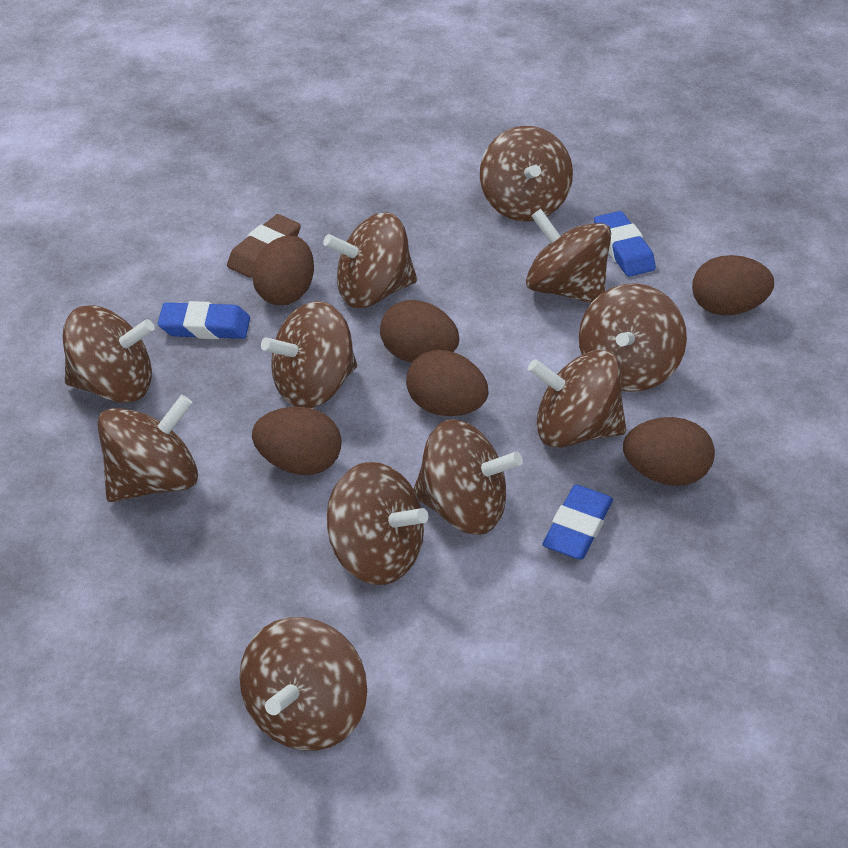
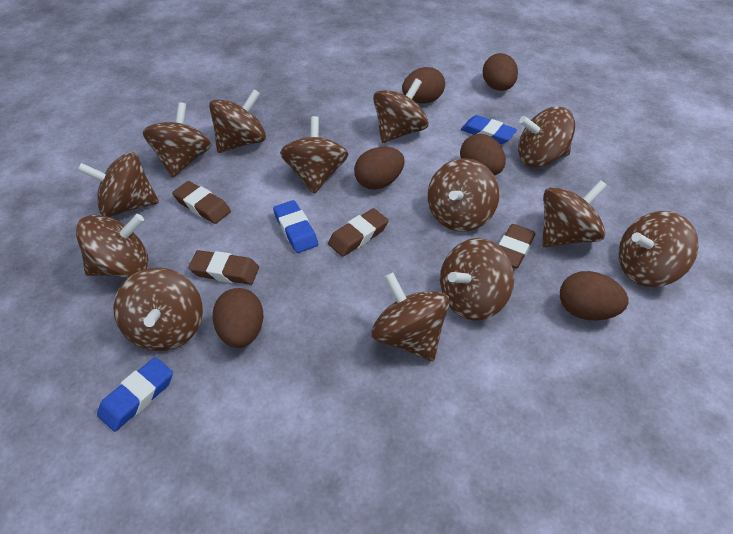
brown eraser: 1 -> 4
brown spinning top: 11 -> 13

